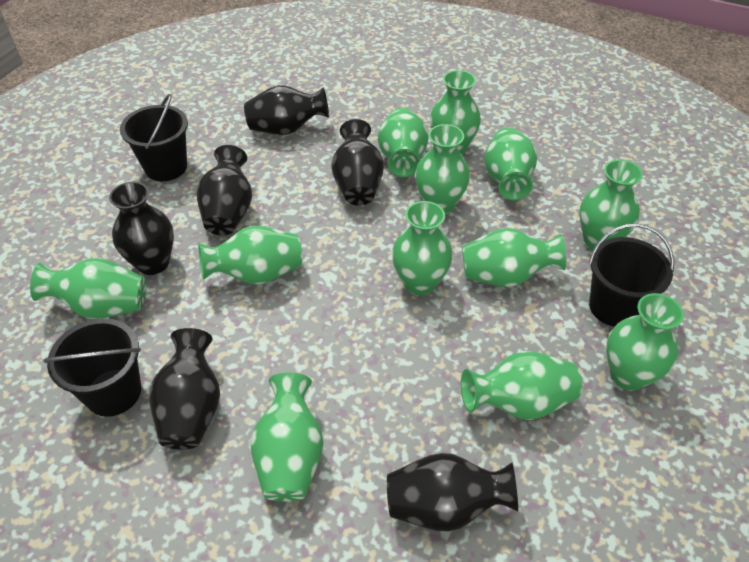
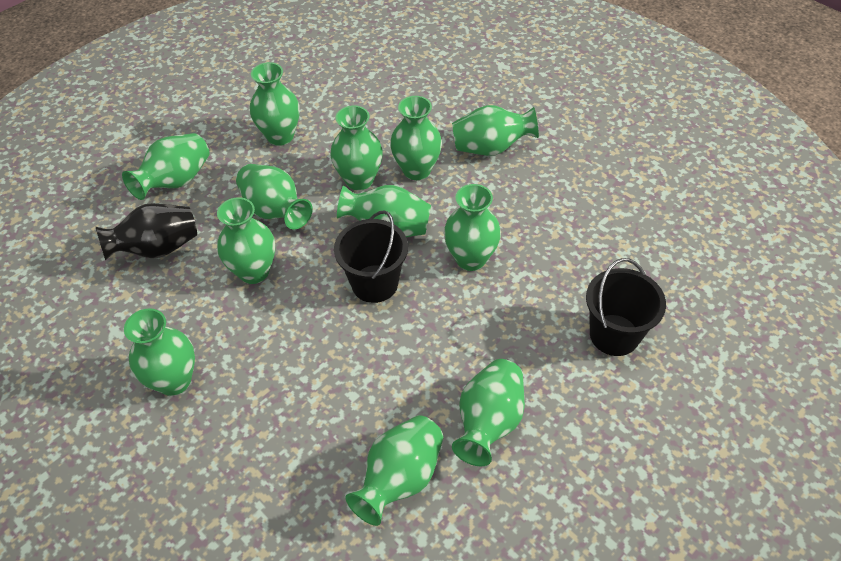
black bucket: 3 -> 2
black vase: 6 -> 1

